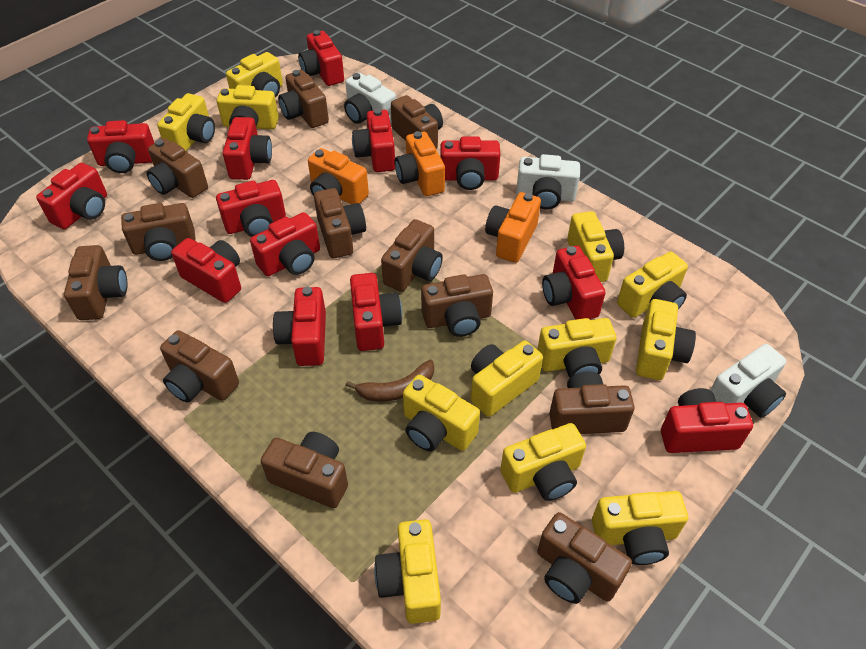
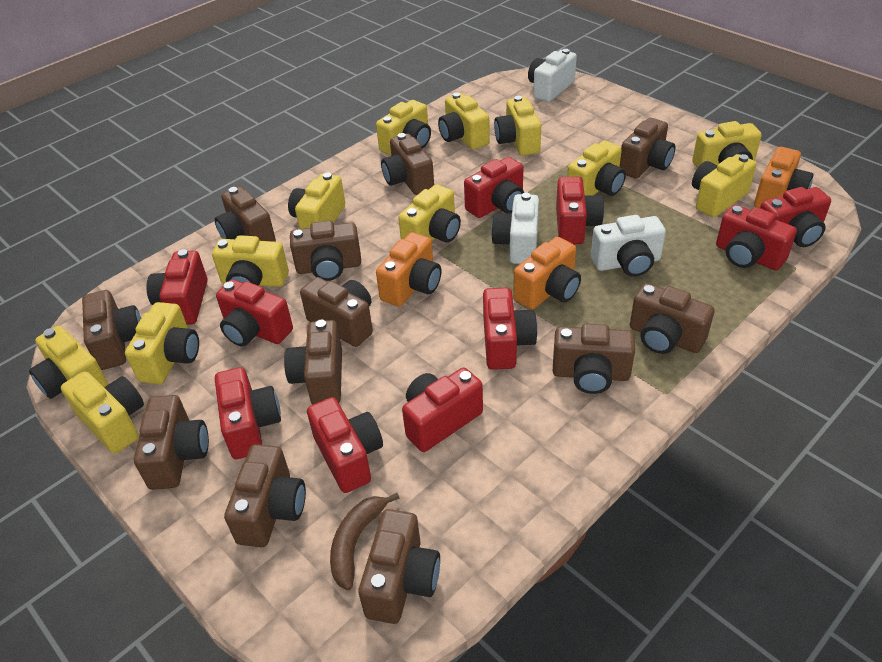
red camera: 13 -> 10

